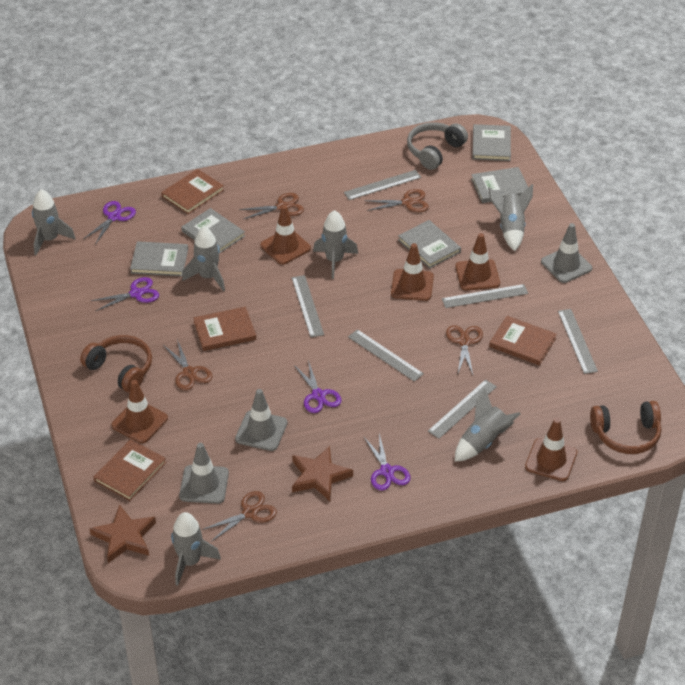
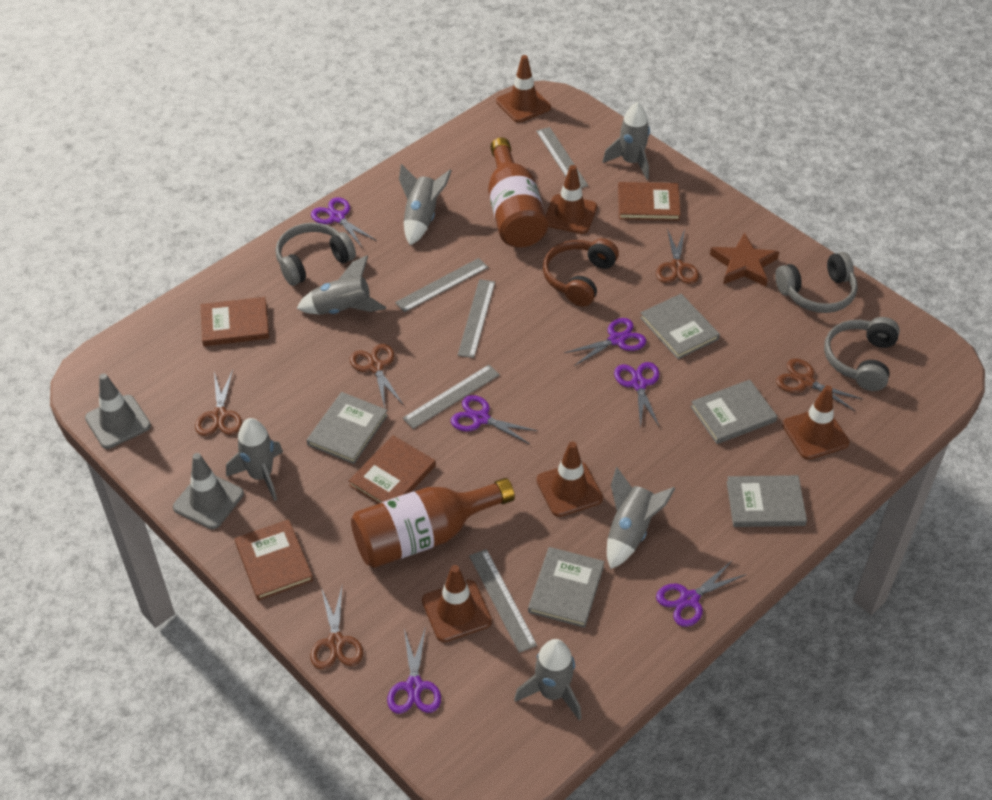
brown bottle: 0 -> 2
brown headphones: 2 -> 1
brown star: 2 -> 1
grey headphones: 1 -> 3
grey ruler: 6 -> 5
grey traffic cone: 3 -> 2
purple scissors: 4 -> 6

